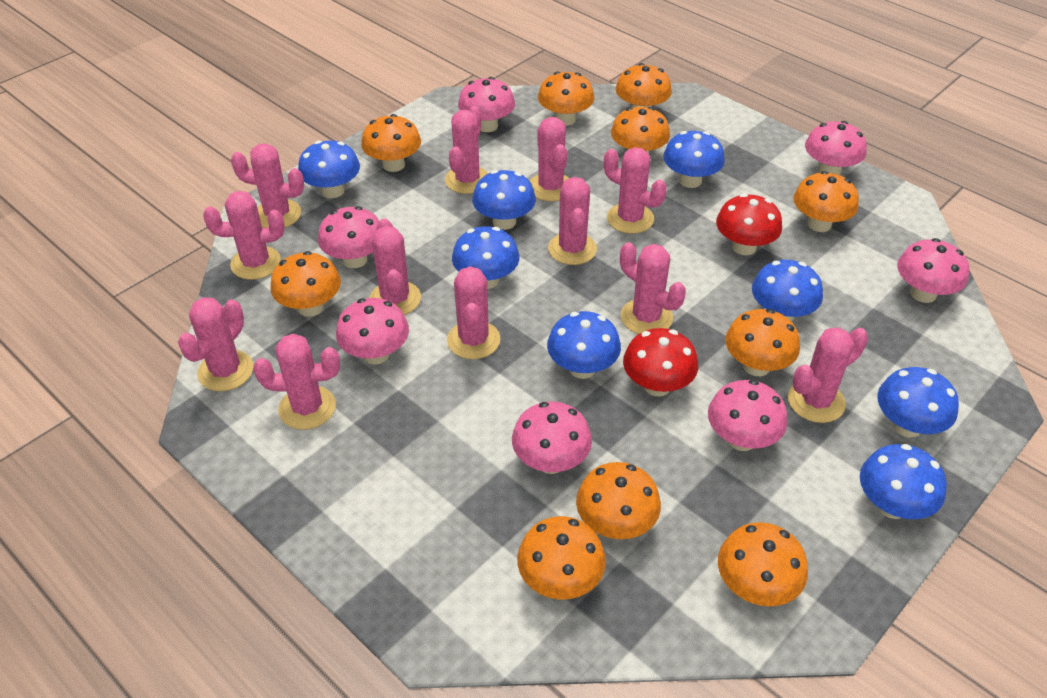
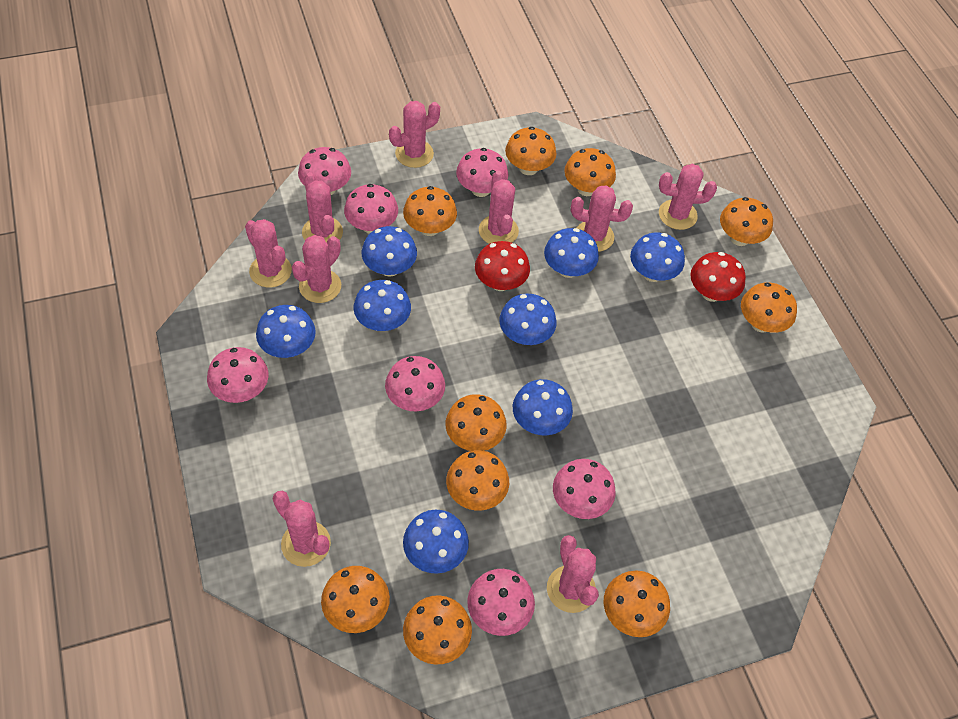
pink cactus: 12 -> 9

